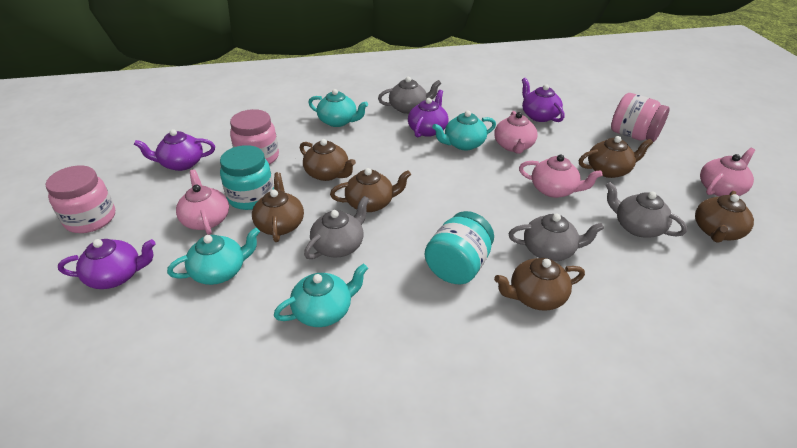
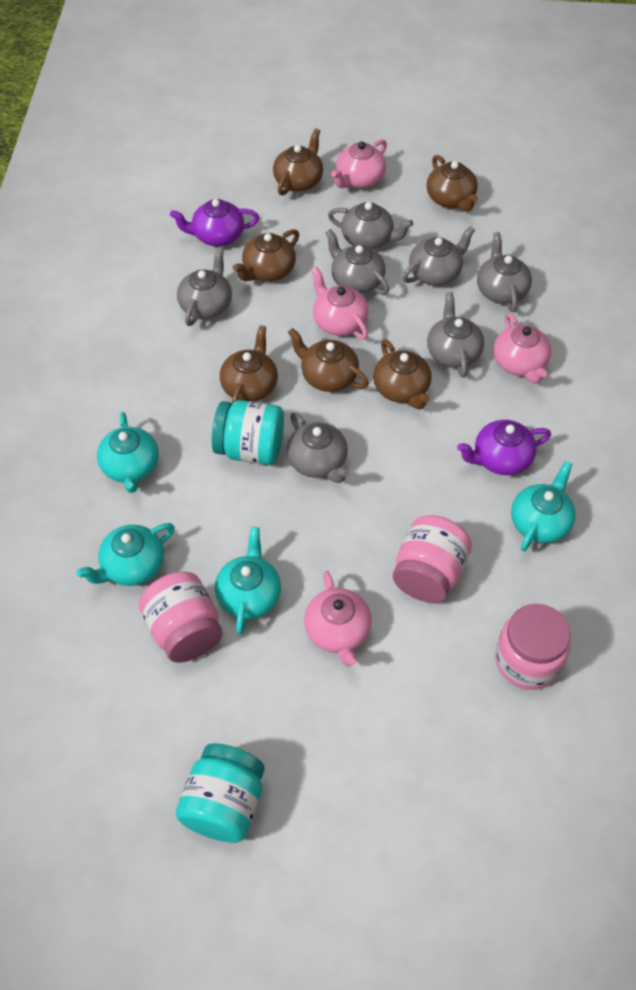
grey teapot: 4 -> 7
purple teapot: 4 -> 2

